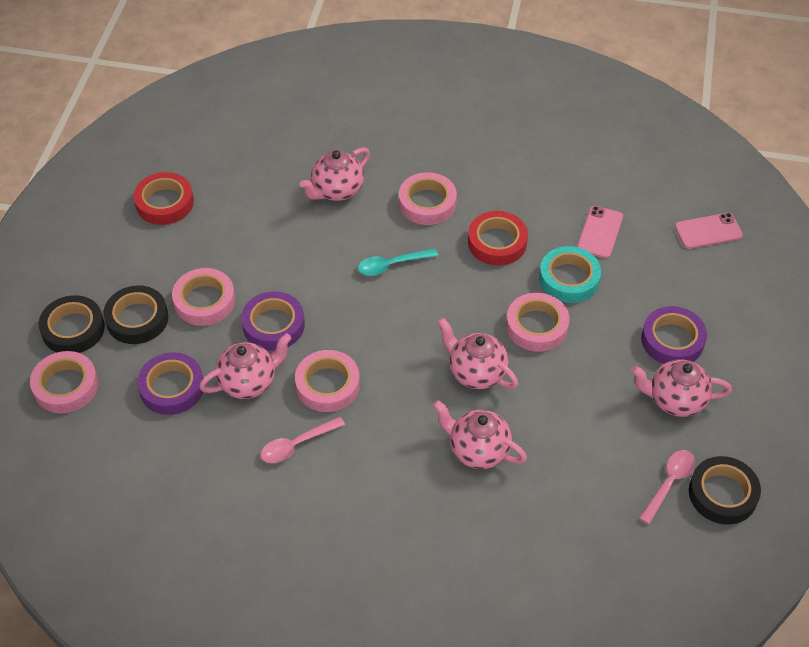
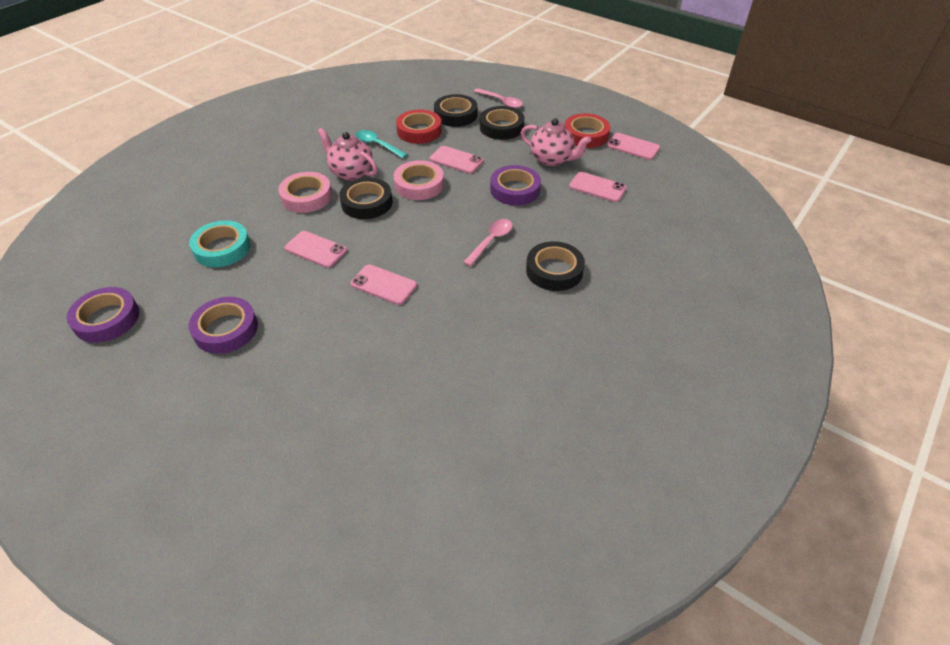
black tape: 3 -> 4
pink phone: 2 -> 5
pink tape: 5 -> 2
pink teapot: 5 -> 2

